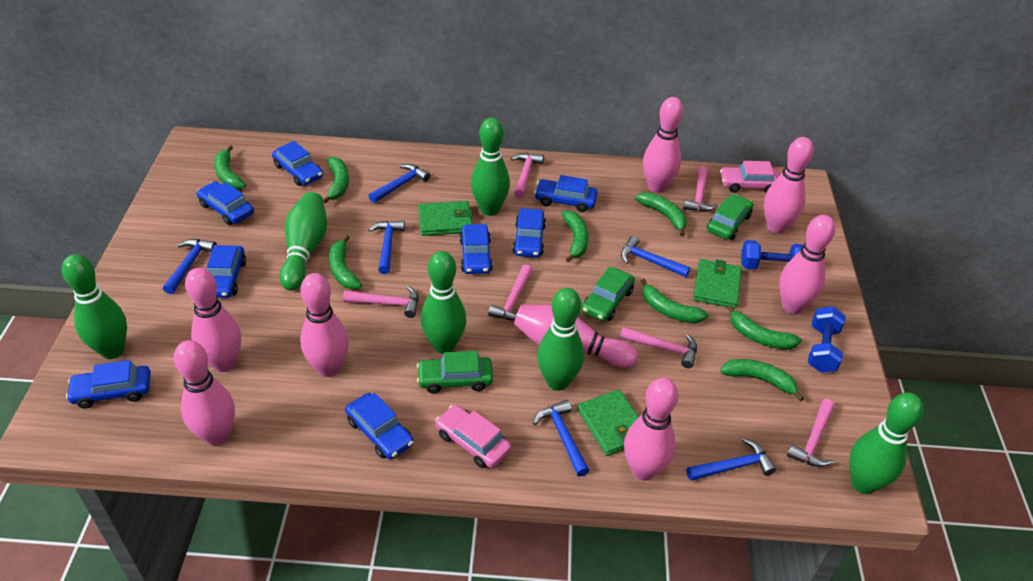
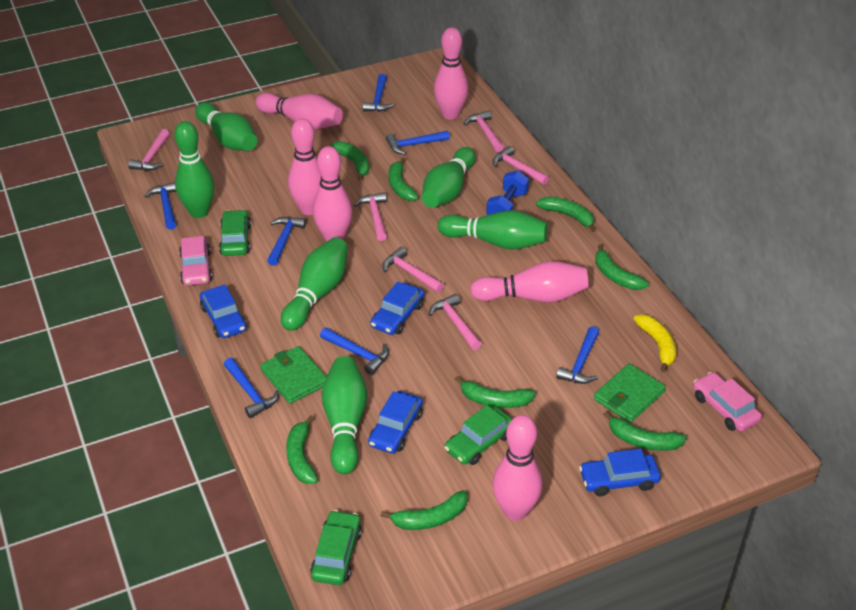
blue car: 8 -> 4
blue dumbbell: 2 -> 1
blue hammer: 6 -> 7
green wallet: 3 -> 2
pink bowling pin: 8 -> 6
yellow banana: 0 -> 1

